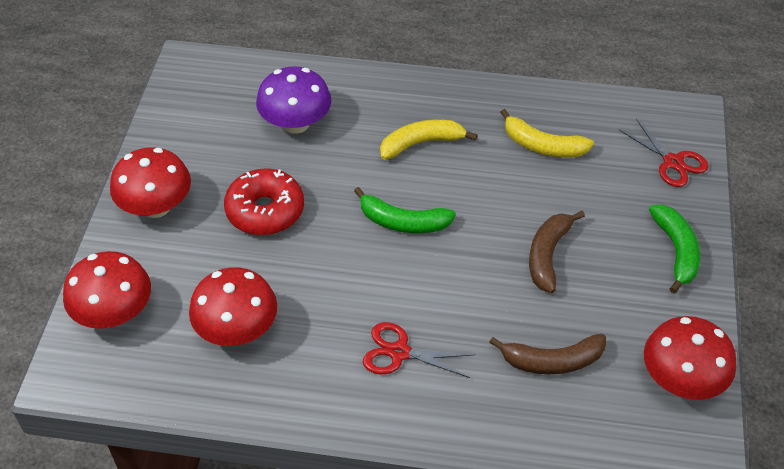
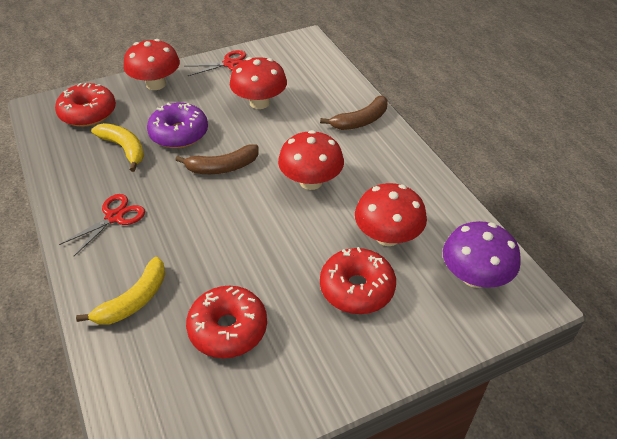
green banana: 2 -> 0
purple donut: 0 -> 1
red donut: 1 -> 3

